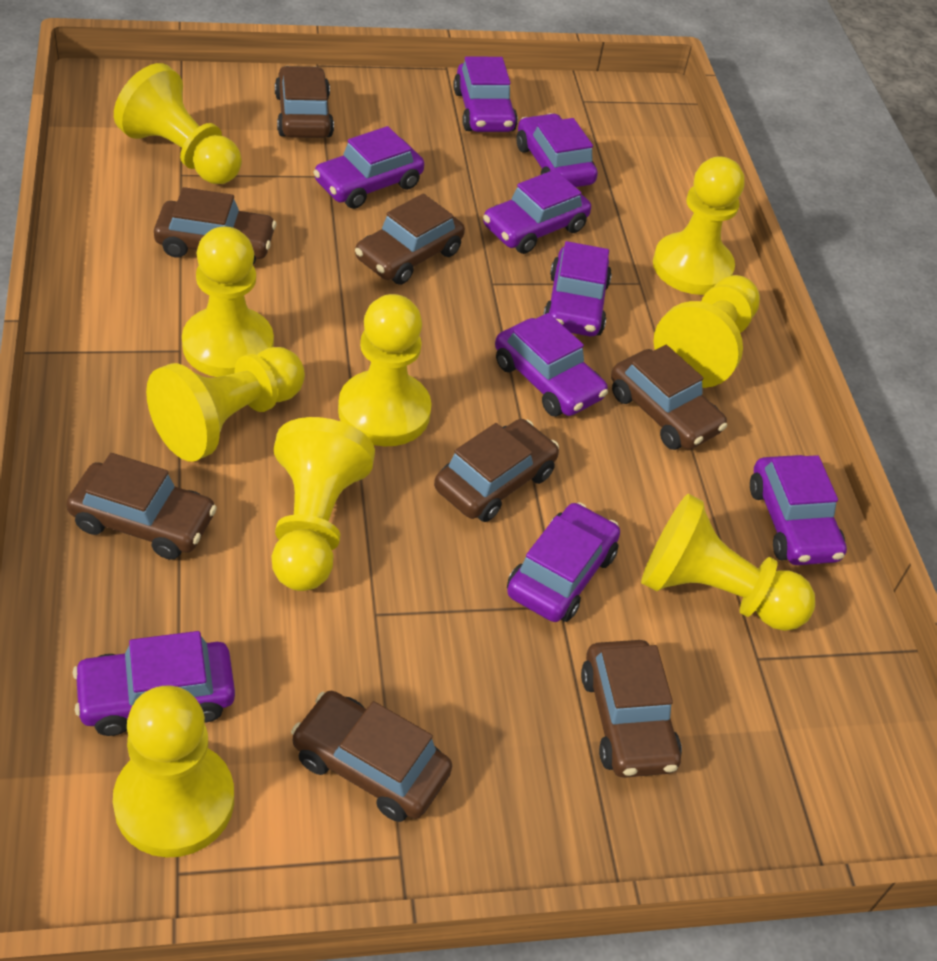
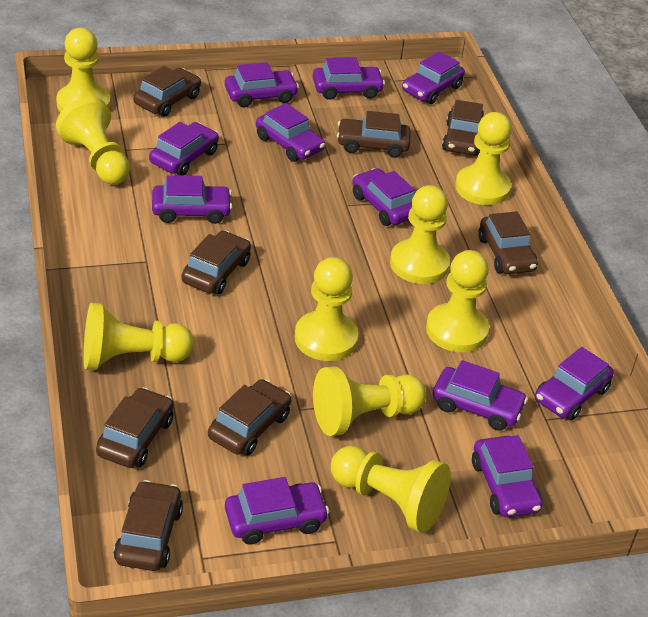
purple car: 9 -> 11

